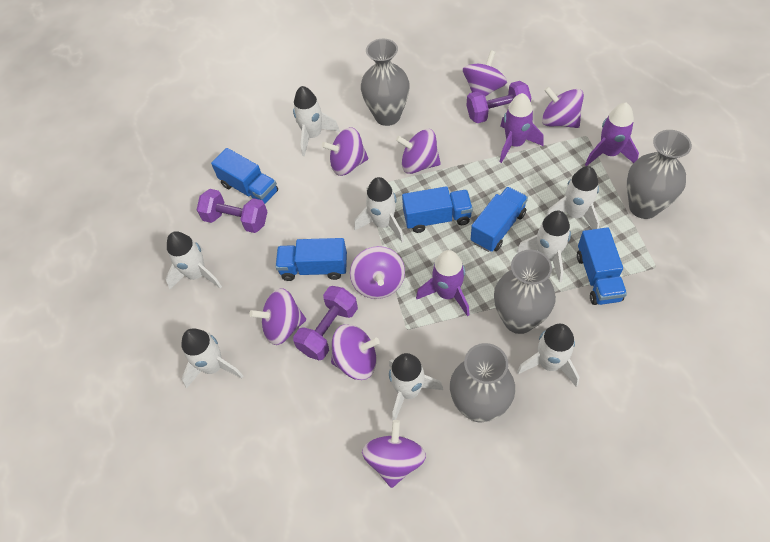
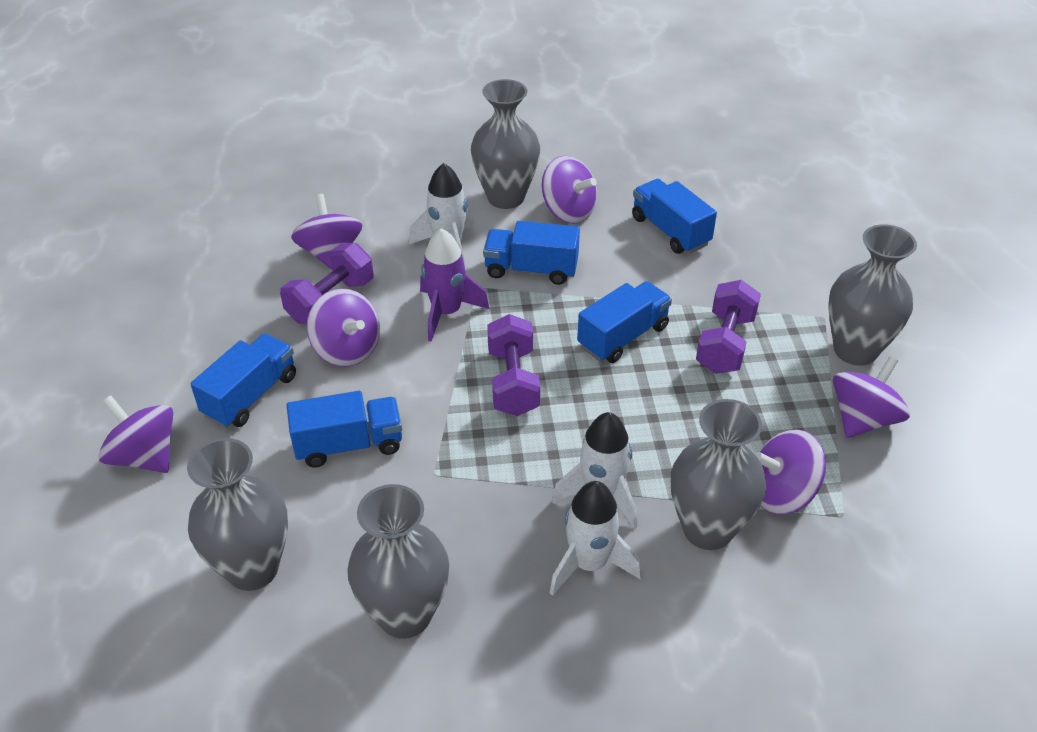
grey vase: 4 -> 5
purple rocket: 3 -> 1
purple spinning top: 8 -> 6
white rocket: 8 -> 3

